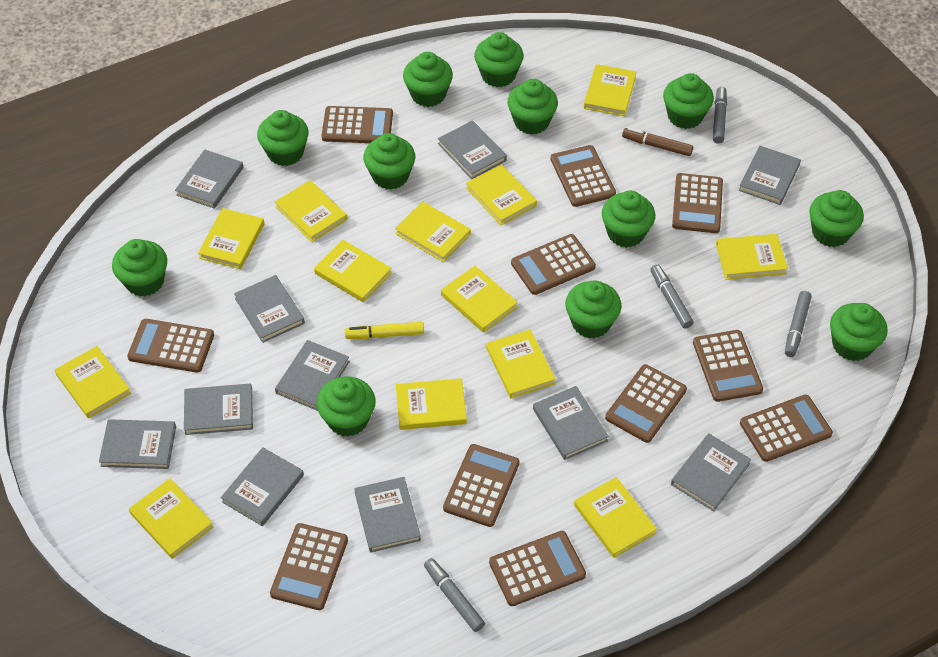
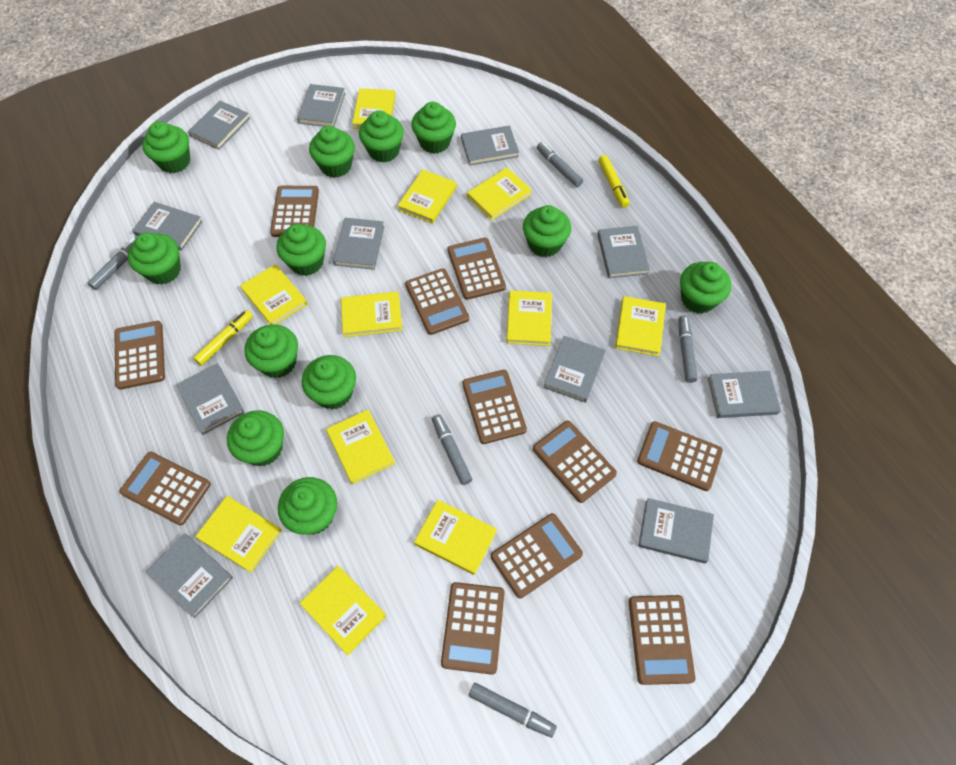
brown marker: 1 -> 0
grey marker: 4 -> 5
yellow book: 13 -> 11
yellow marker: 1 -> 2

